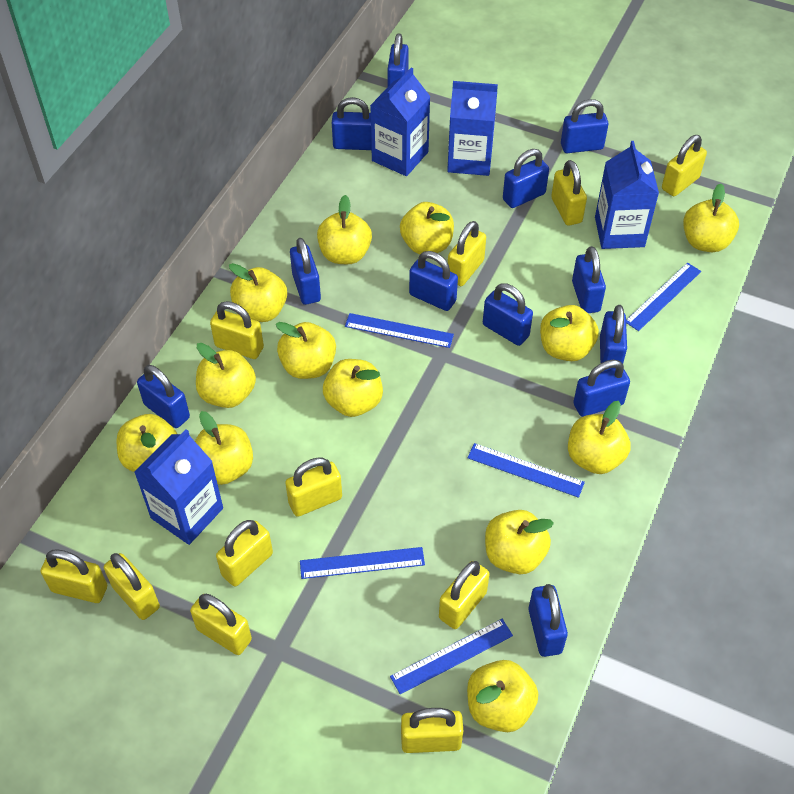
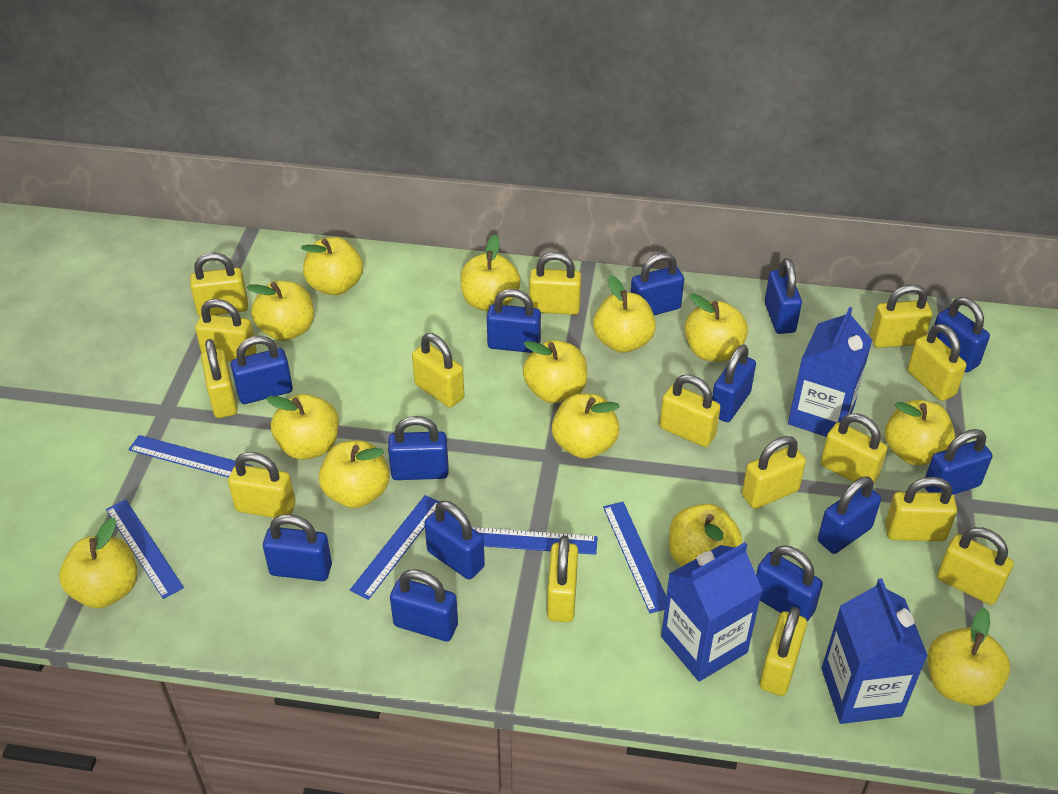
blue carton: 4 -> 3
blue padlock: 12 -> 13
yellow padlock: 11 -> 15

